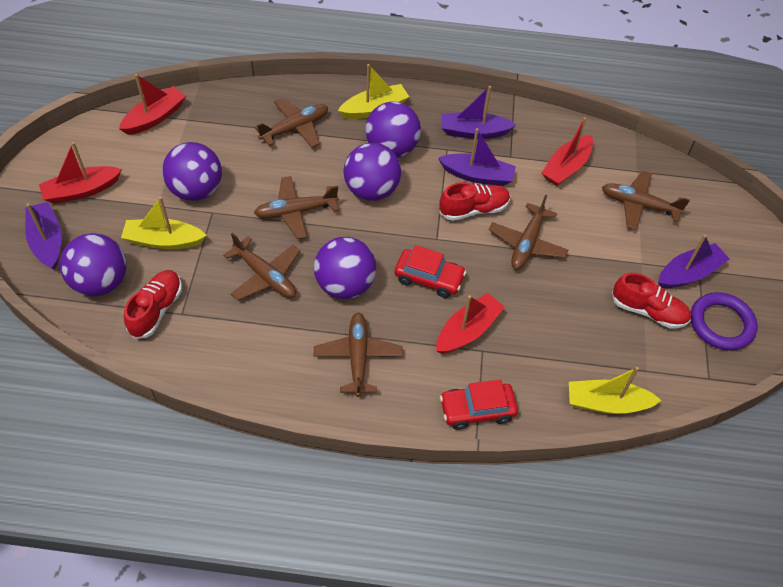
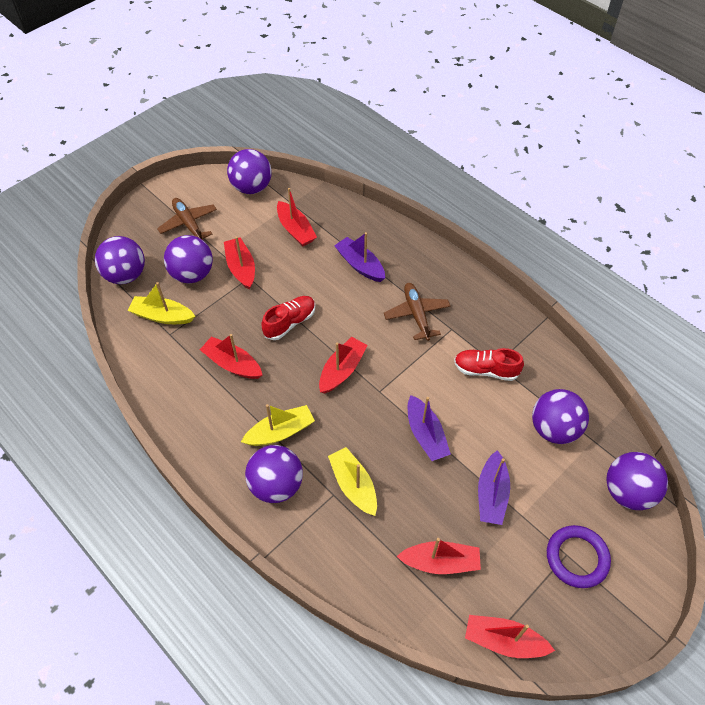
brown plane: 6 -> 2
purple ball: 5 -> 6
purple boat: 4 -> 3
red boat: 4 -> 6
red car: 2 -> 0
red shoe: 3 -> 2

